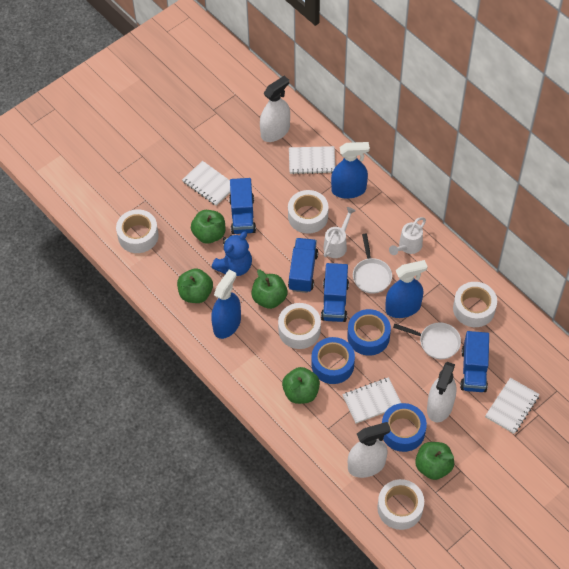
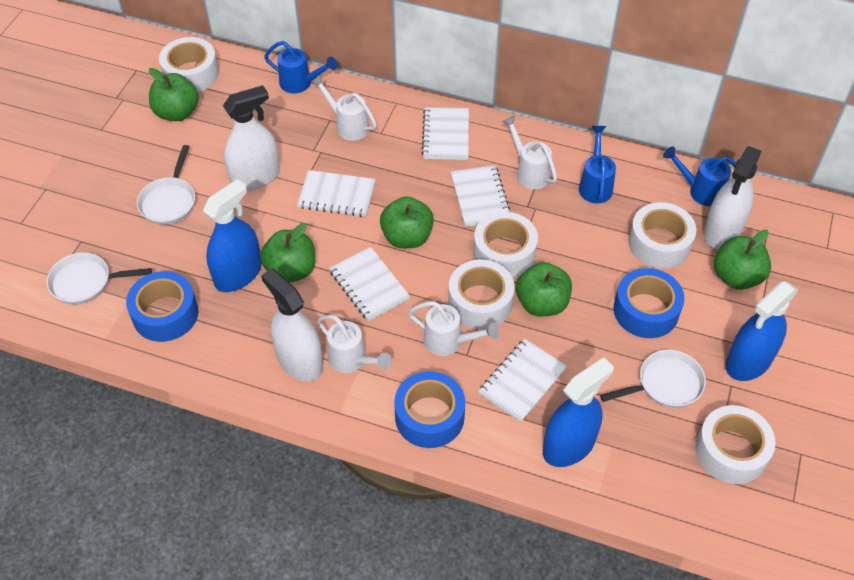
blue teddy bear: 1 -> 0
blue truck: 4 -> 0
blue watering can: 0 -> 3
white notebook: 4 -> 5
white pan: 2 -> 3
white watering can: 2 -> 4

